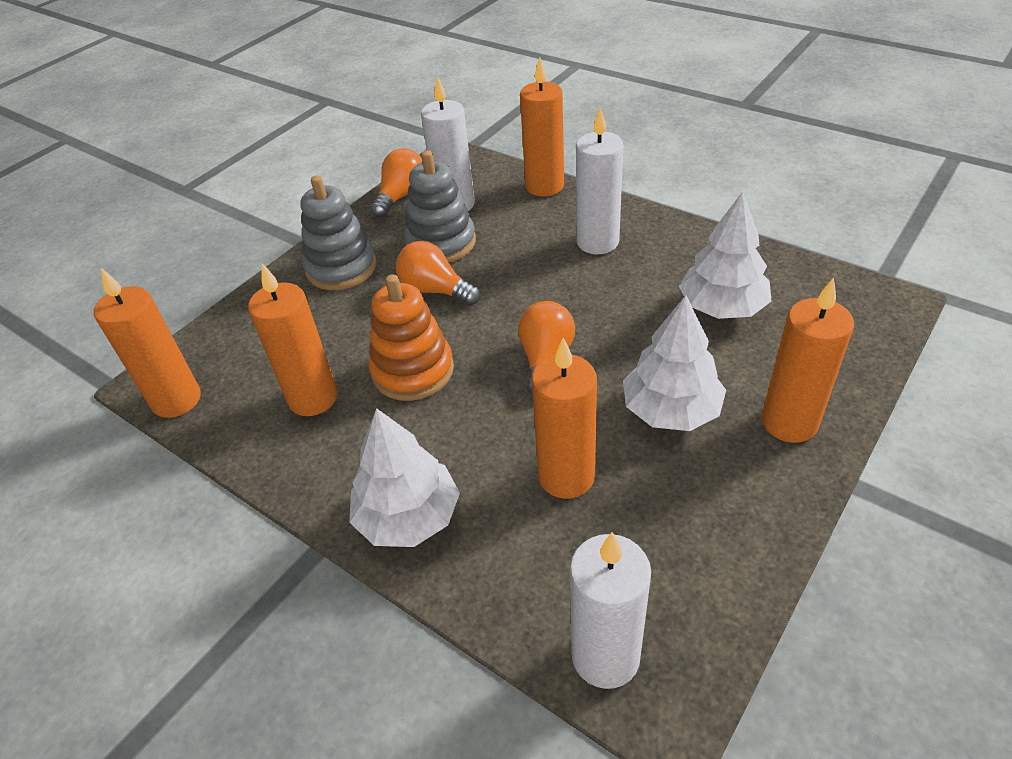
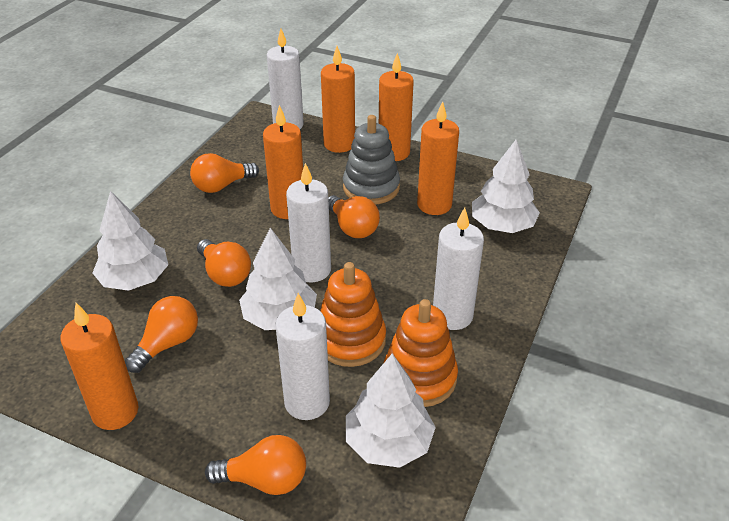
grey stacking toy: 2 -> 1
orange light bulb: 3 -> 5
orange stacking toy: 1 -> 2
white candle: 3 -> 4
white tree: 3 -> 4

